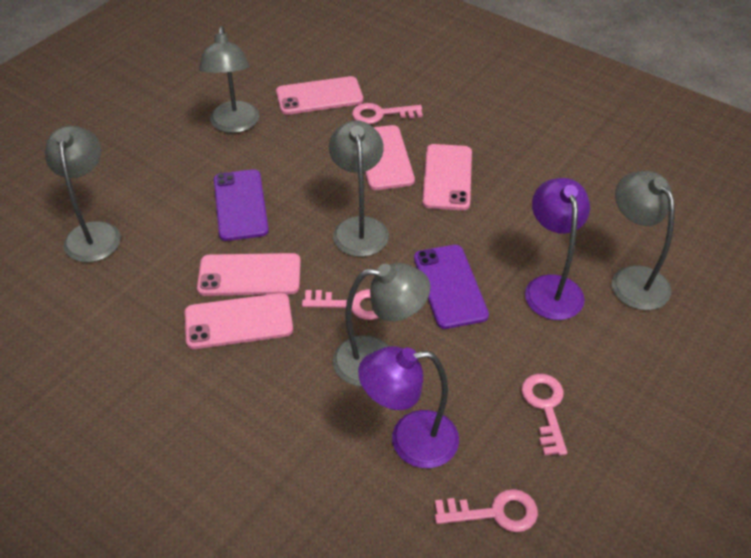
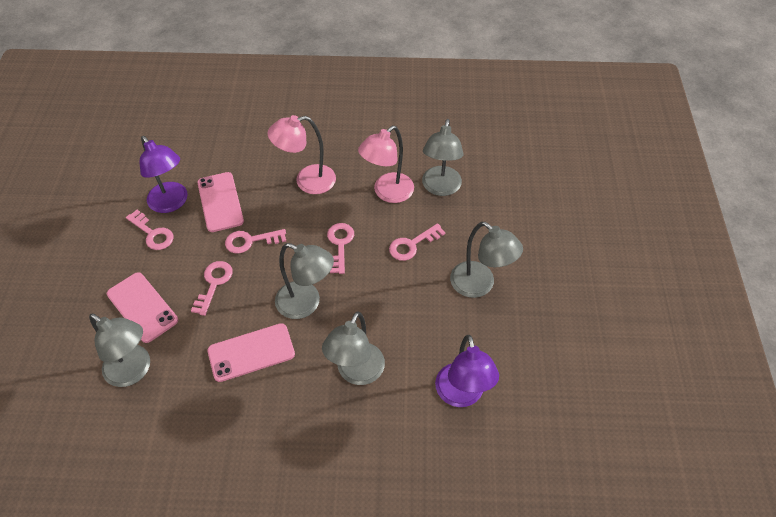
pink key: 4 -> 5
pink lamp: 0 -> 2
pink phone: 5 -> 3
purple phone: 2 -> 0

